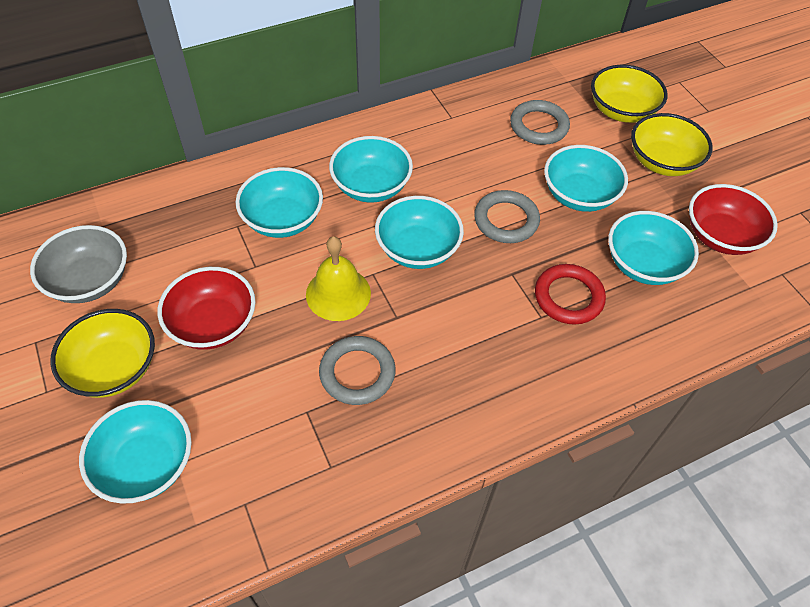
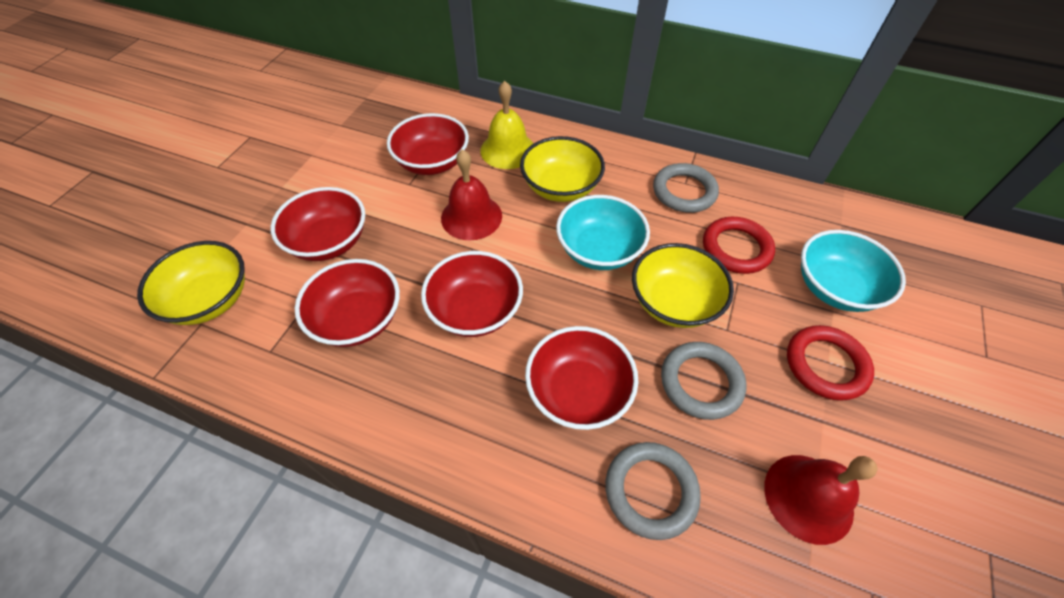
grey bowl: 1 -> 0
red bell: 0 -> 2
red bowl: 2 -> 5
red ring: 1 -> 2
turquoise bowl: 6 -> 2

